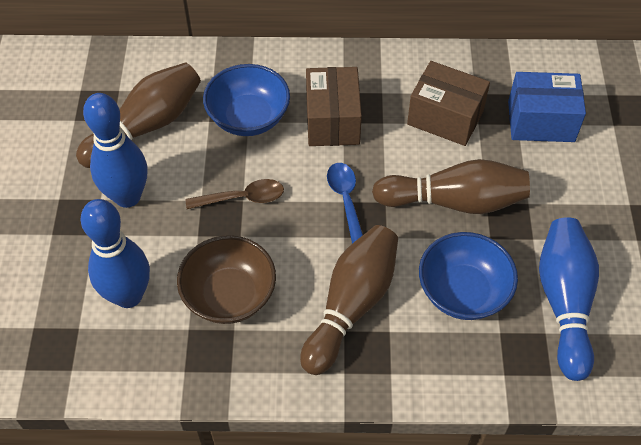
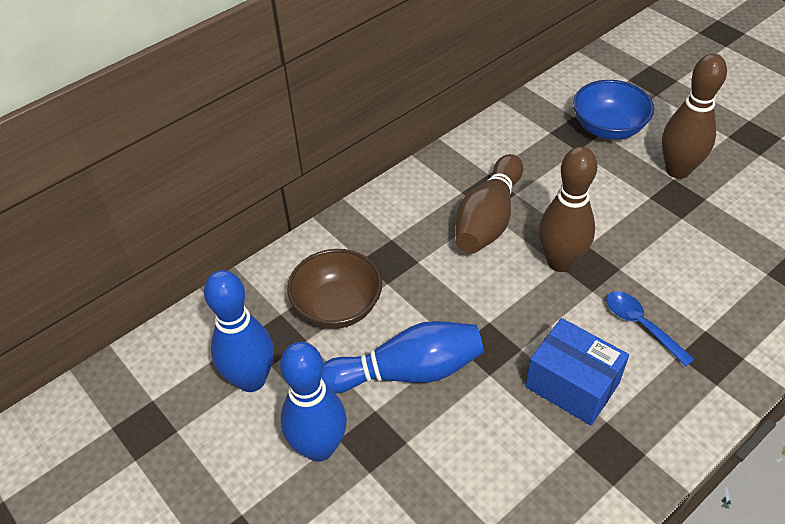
blue bowl: 2 -> 1
brown box: 2 -> 0
brown spoon: 1 -> 0

